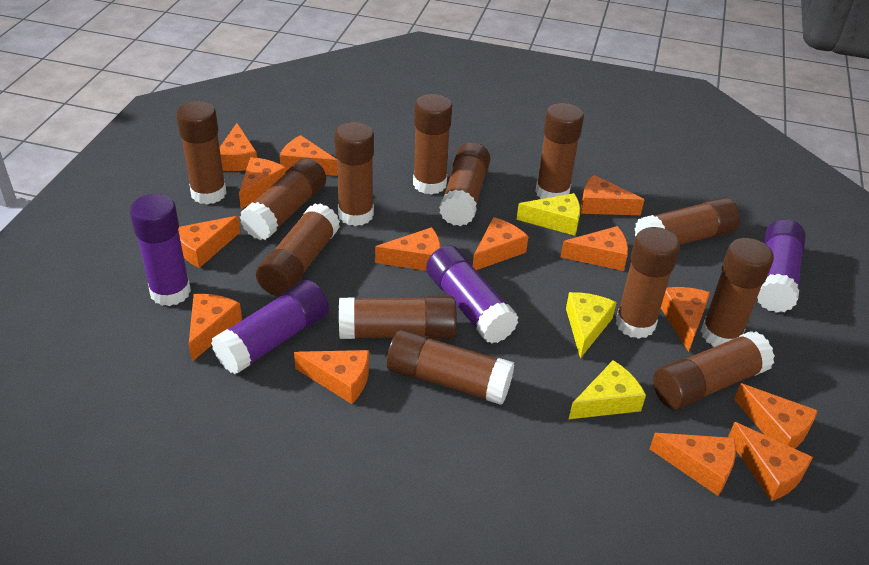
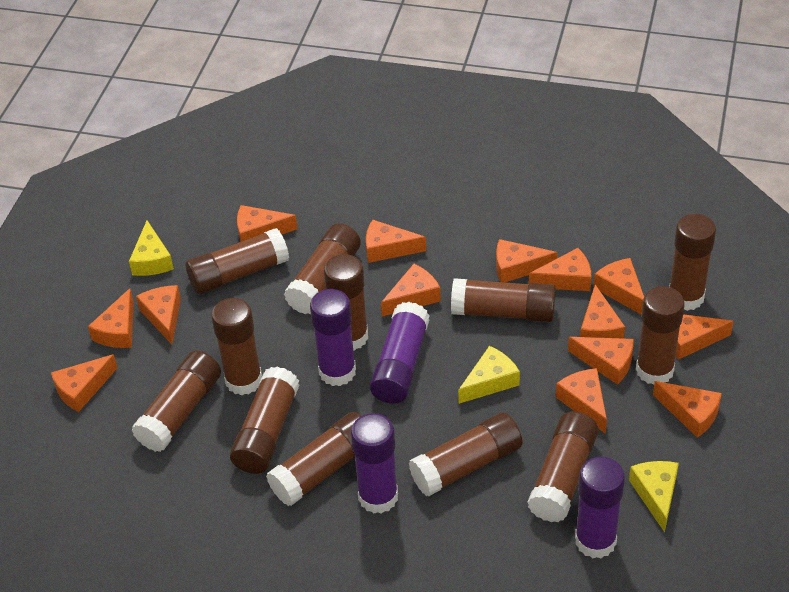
brown glue stick: 13 -> 12

